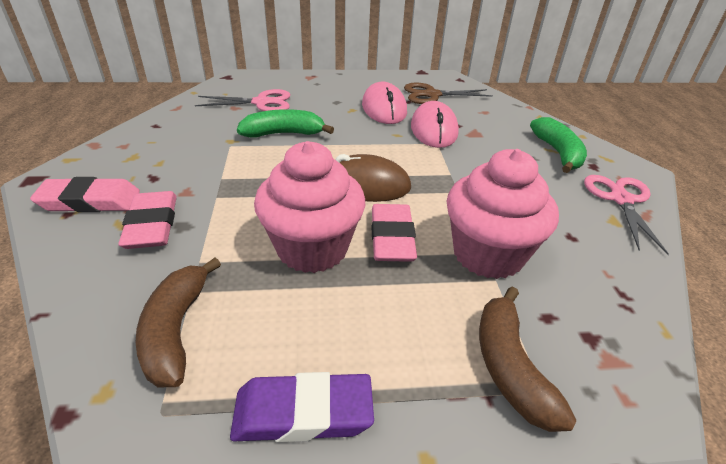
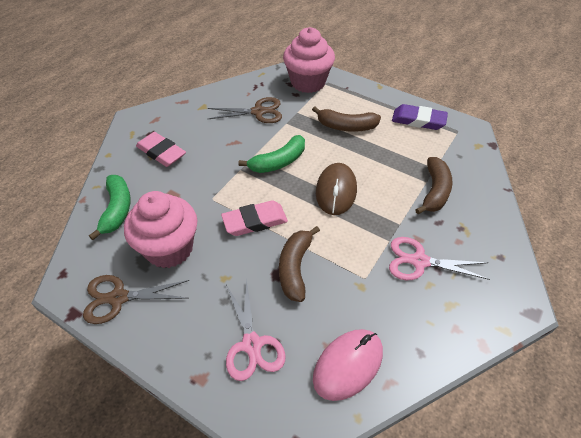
brown banana: 2 -> 3
brown scissors: 1 -> 2
pink eraser: 3 -> 2
pink mouse: 2 -> 1

